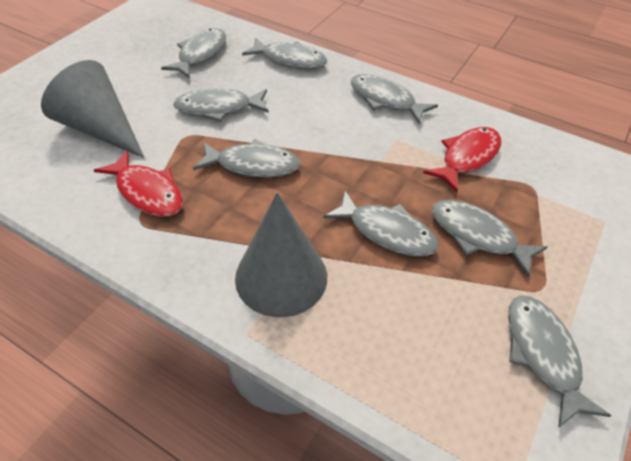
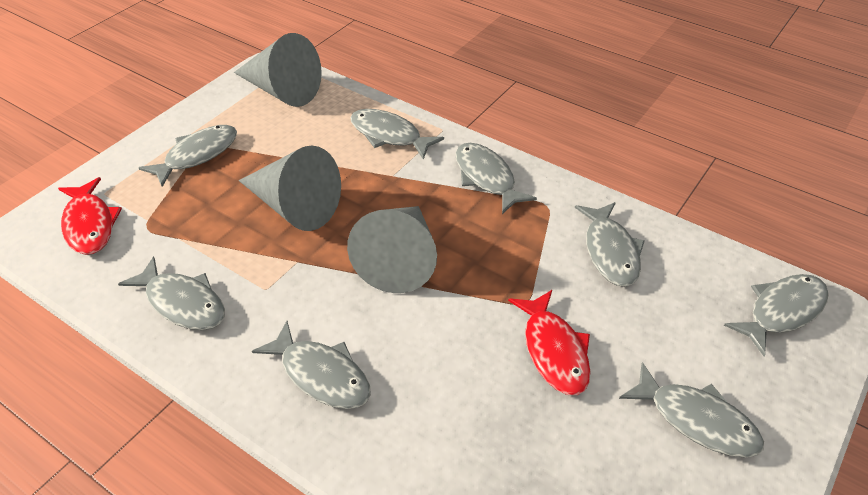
grey cone: 2 -> 3

